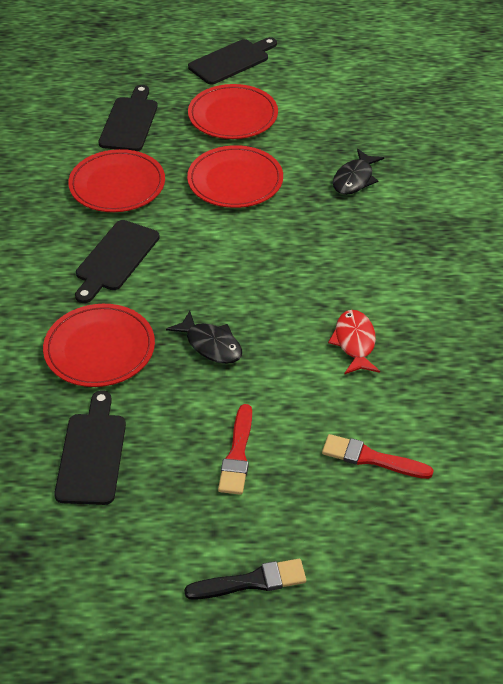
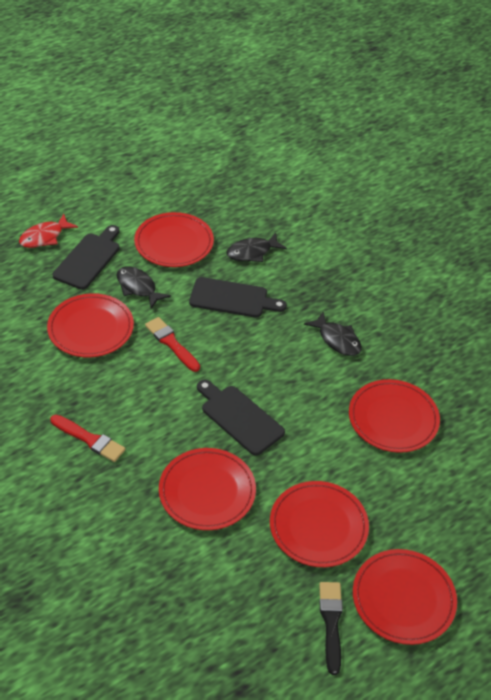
black cutting board: 4 -> 3
black fish: 2 -> 3
red plate: 4 -> 6

